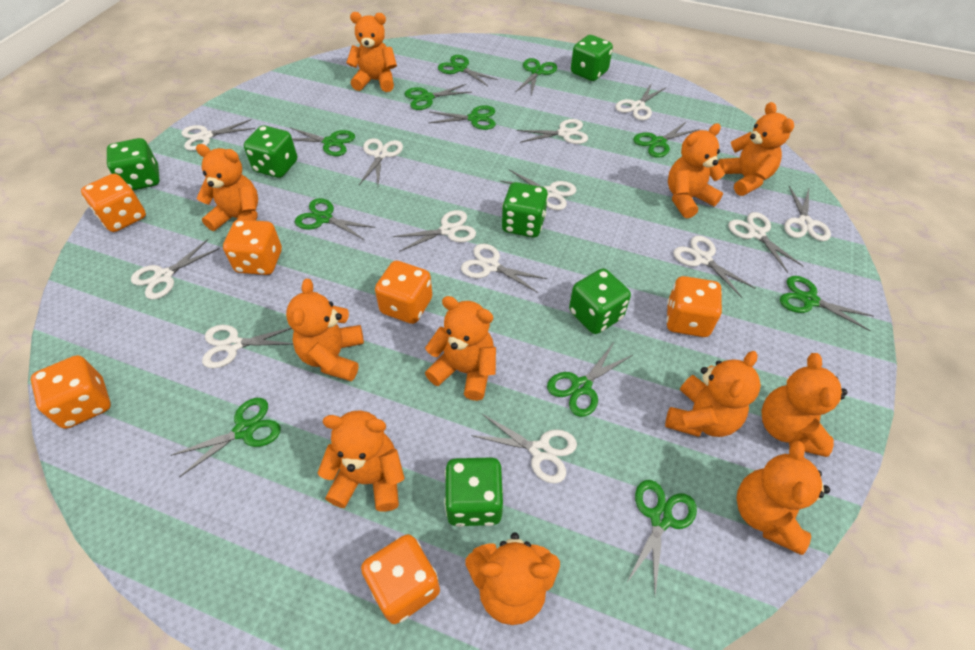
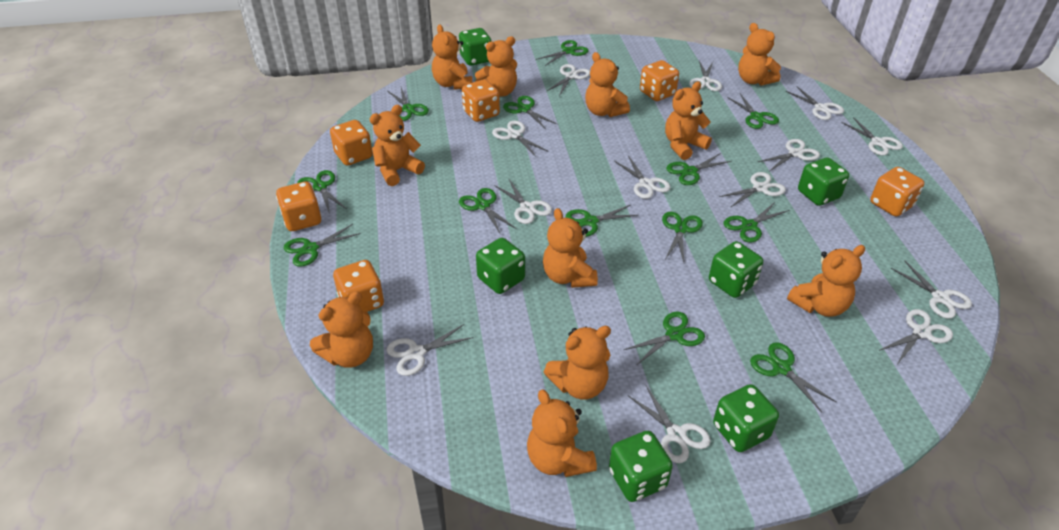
green scissors: 11 -> 13

